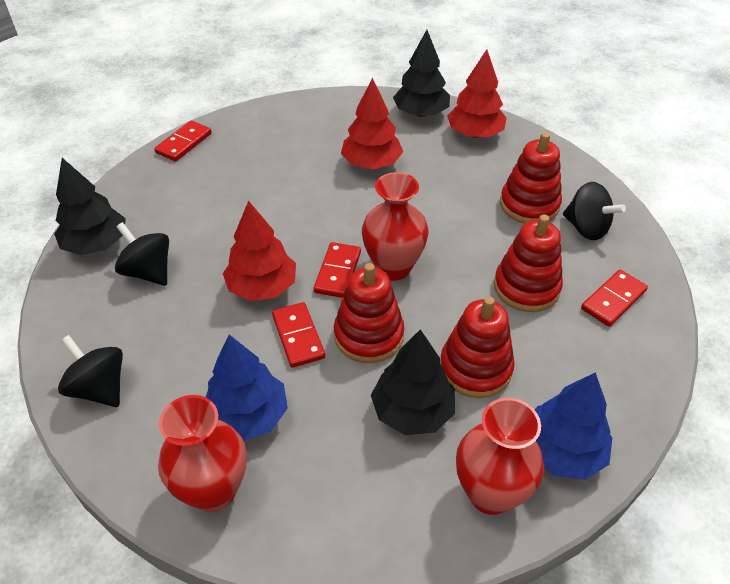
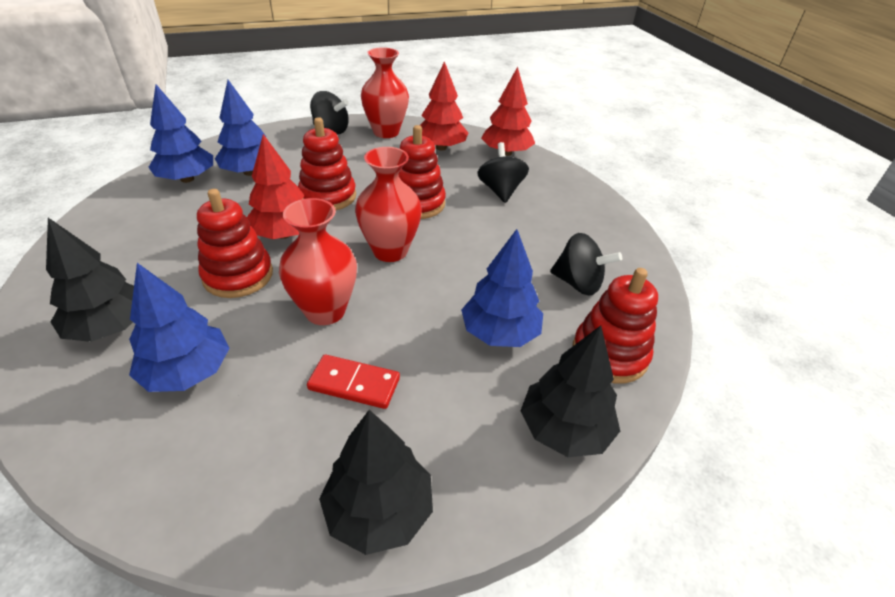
blue tree: 2 -> 4
red domino: 4 -> 1

